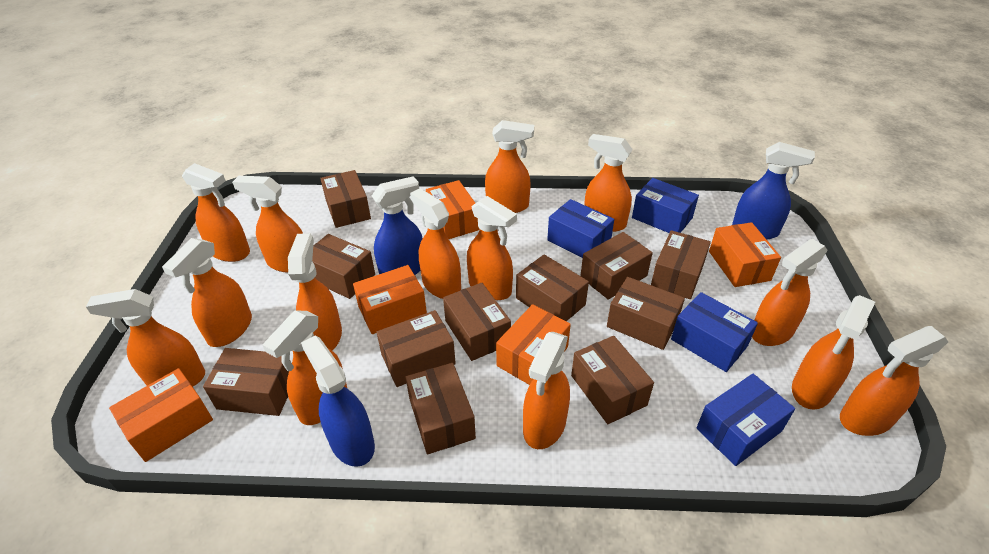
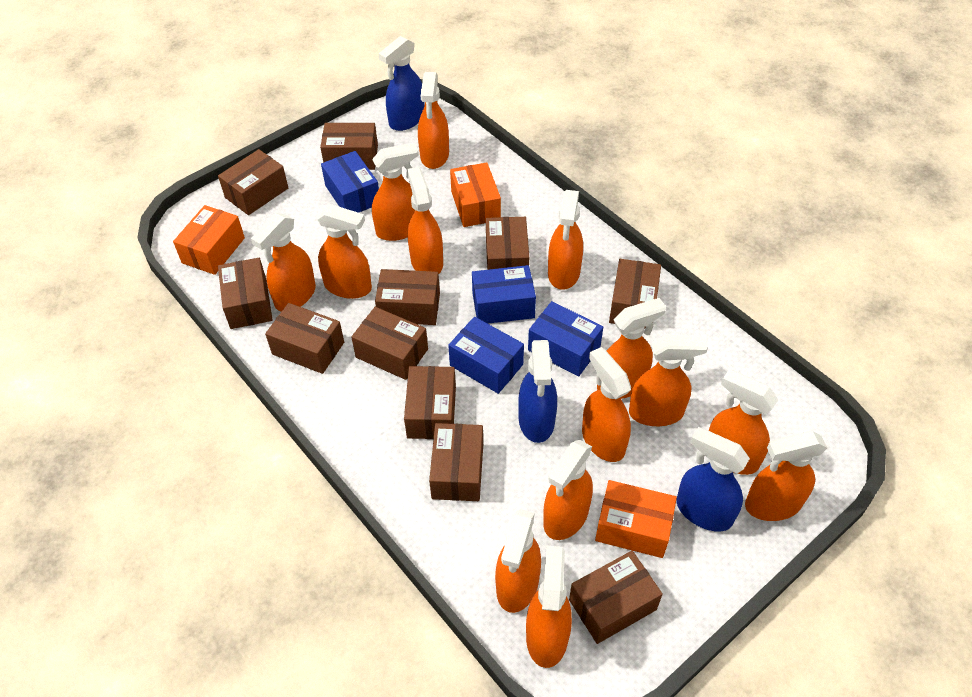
orange box: 5 -> 3

